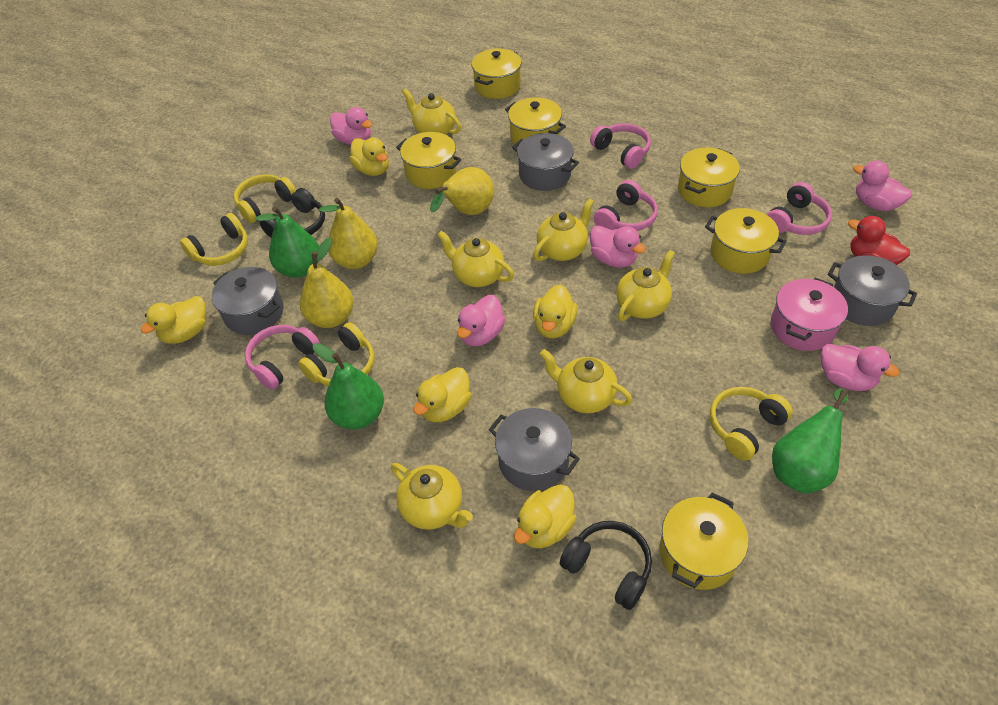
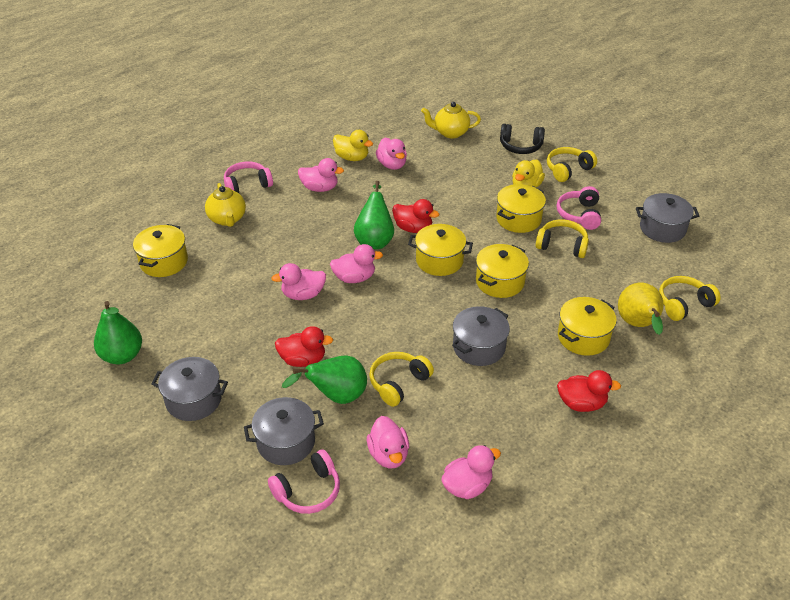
black headphones: 2 -> 1
pink duck: 5 -> 6
pink headphones: 4 -> 3
pink pot: 1 -> 0
red duck: 1 -> 3
yellow duck: 5 -> 2
yellow pear: 3 -> 1
yellow pot: 6 -> 5
yellow teapot: 6 -> 2

